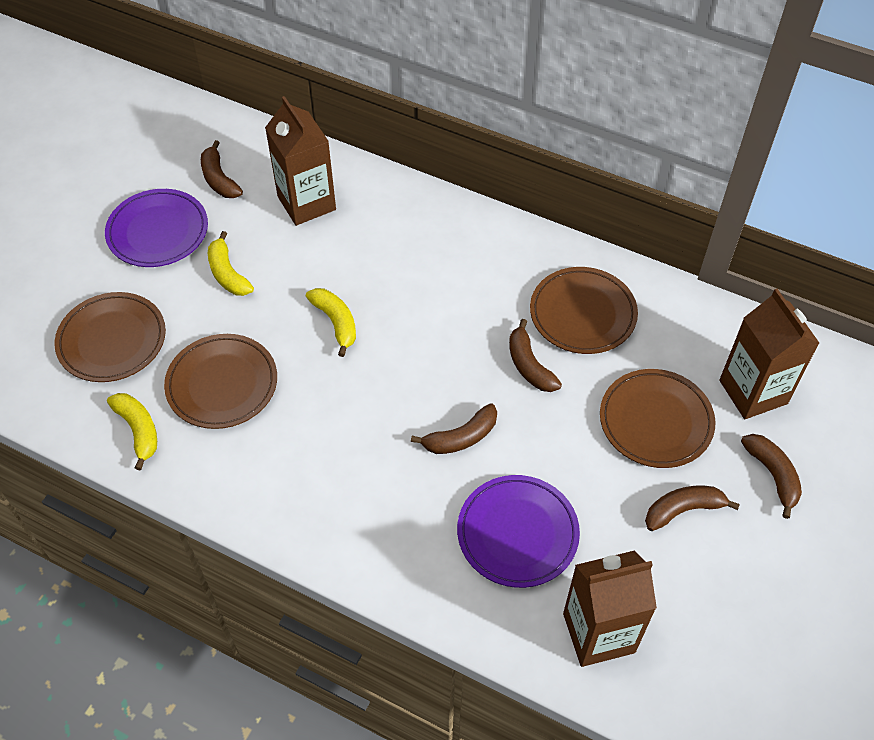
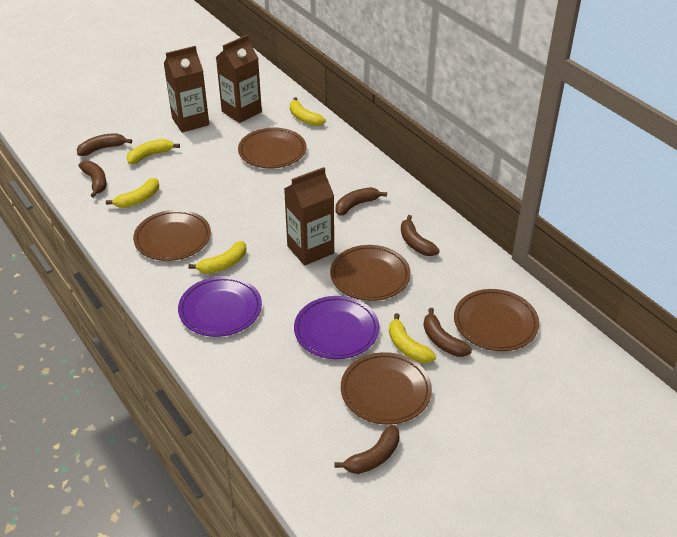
brown banana: 5 -> 6
brown plate: 4 -> 5
yellow banana: 3 -> 5

